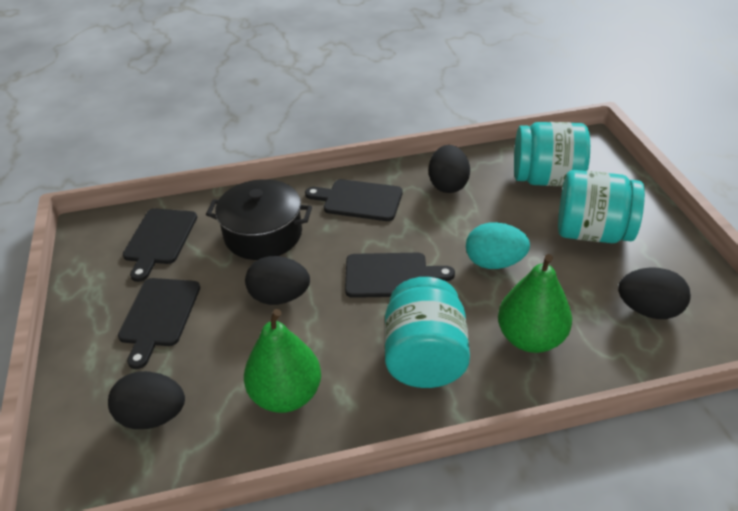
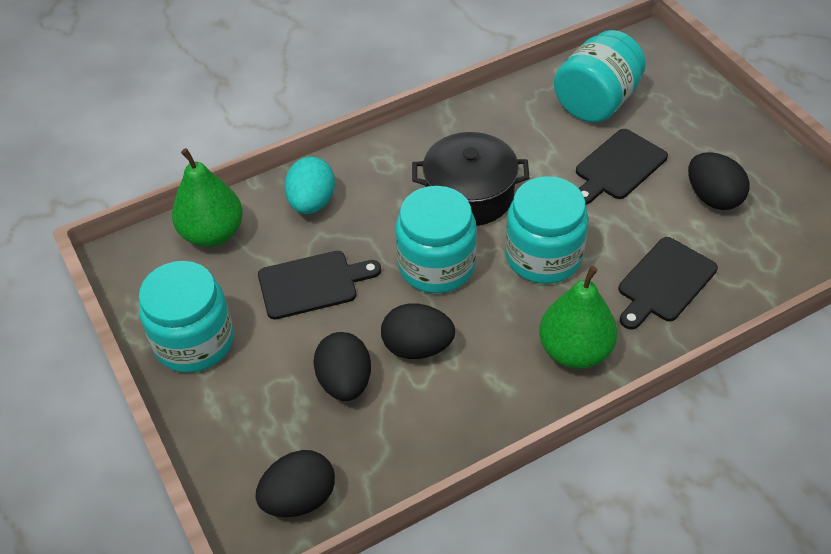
black cutting board: 4 -> 3
turquoise jar: 3 -> 4

